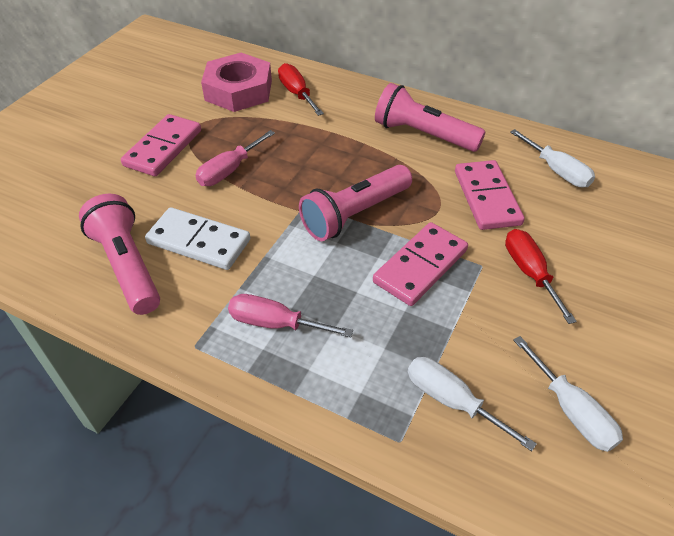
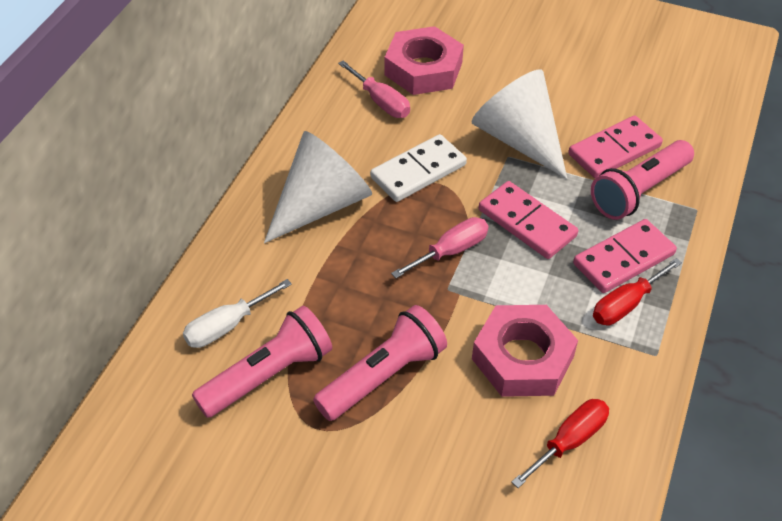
pink nut: 1 -> 2
white cone: 0 -> 2
white screwdriver: 3 -> 1

